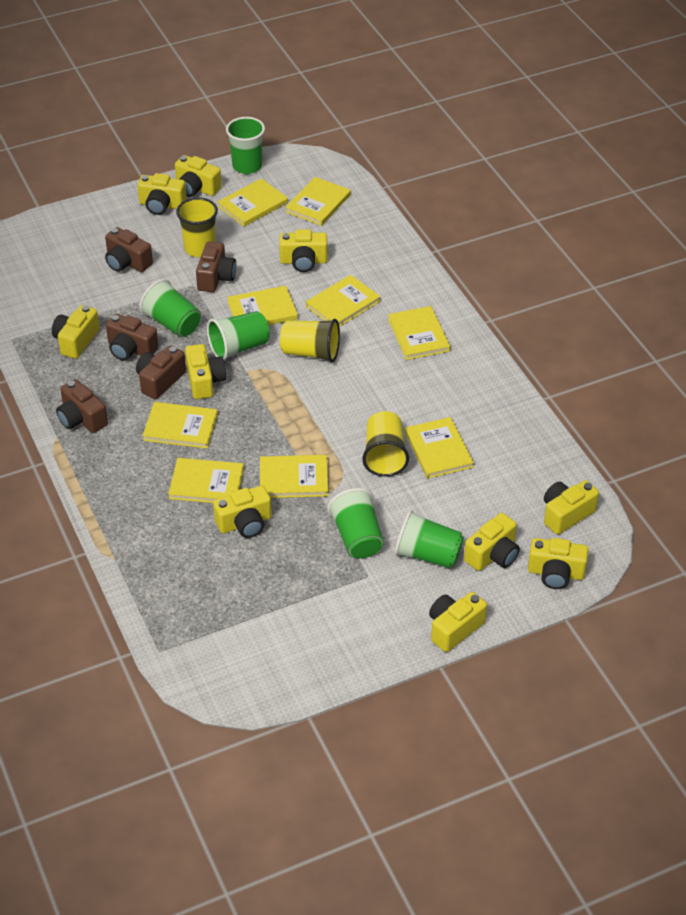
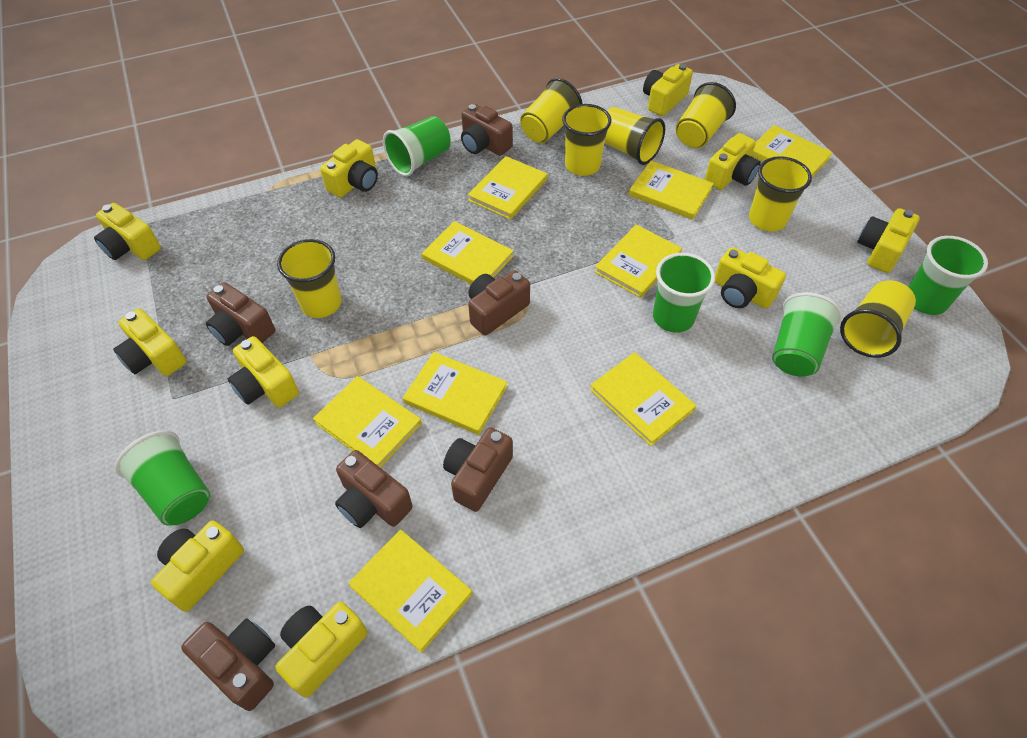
brown camera: 5 -> 6
yellow cup: 3 -> 7

